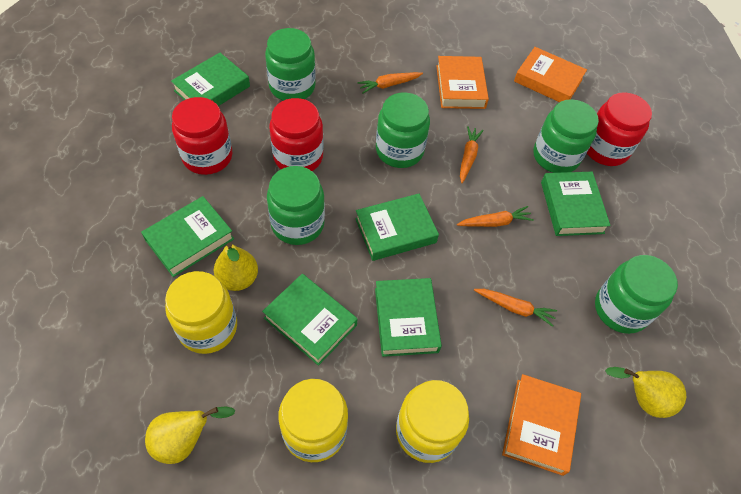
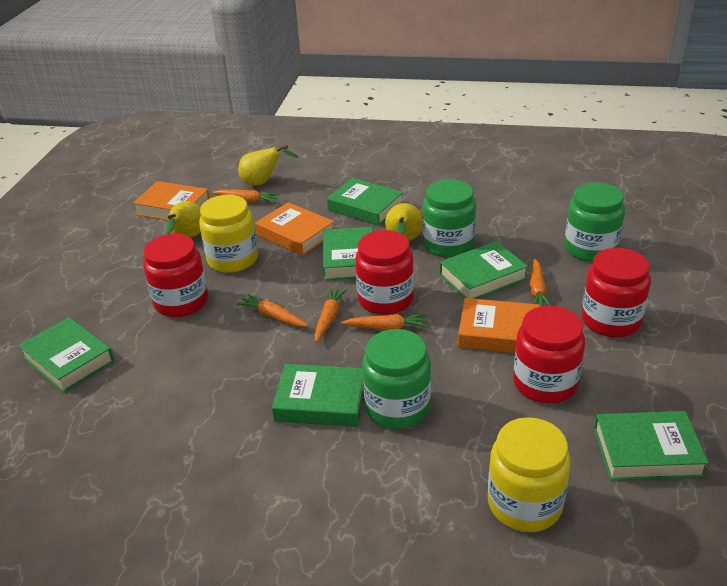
green jar: 5 -> 3
orange carrot: 4 -> 5
red jar: 3 -> 4
yellow jar: 3 -> 2

